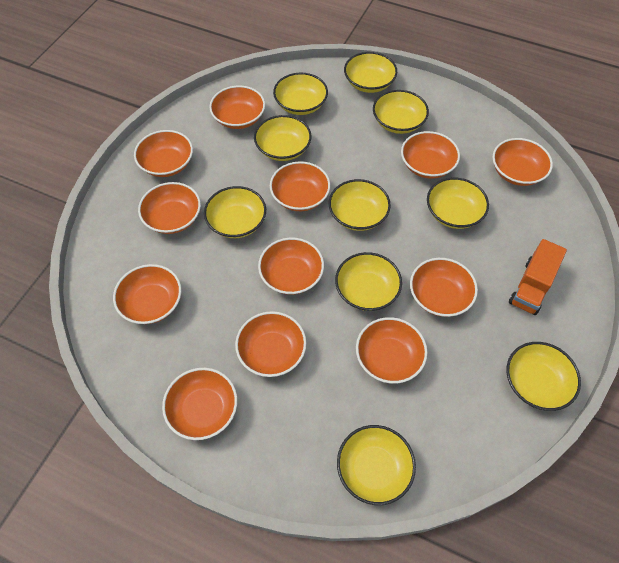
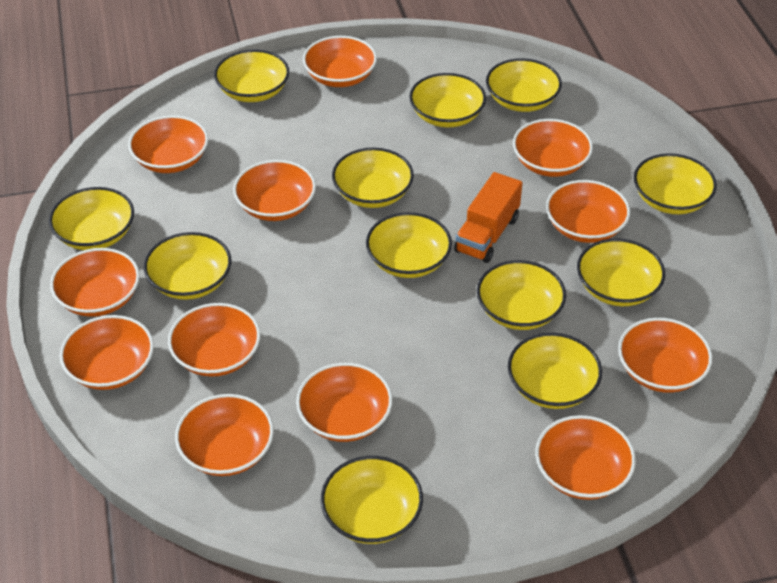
yellow bowl: 10 -> 12

